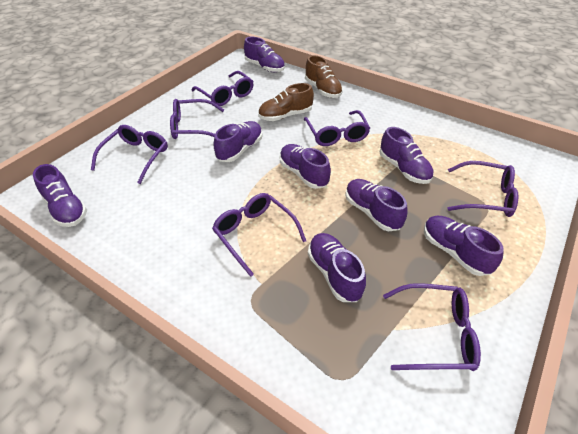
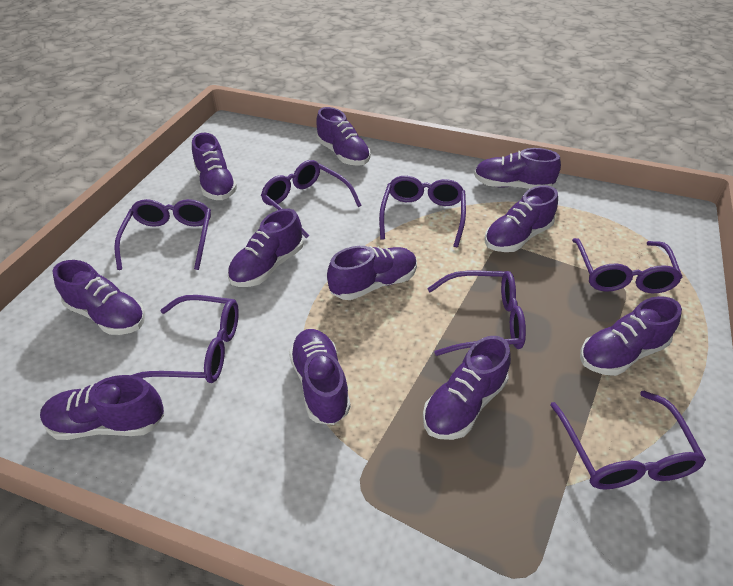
brown shoe: 2 -> 0
purple shoe: 8 -> 11

